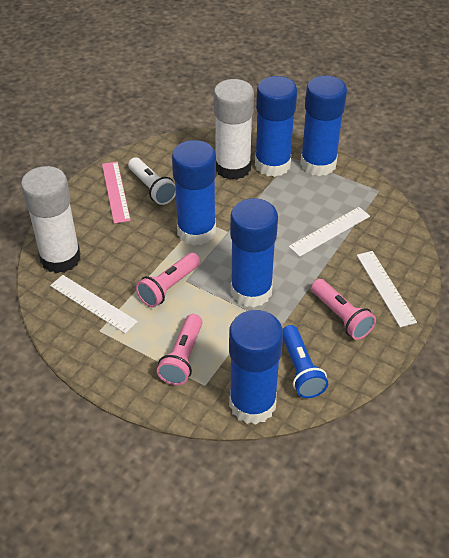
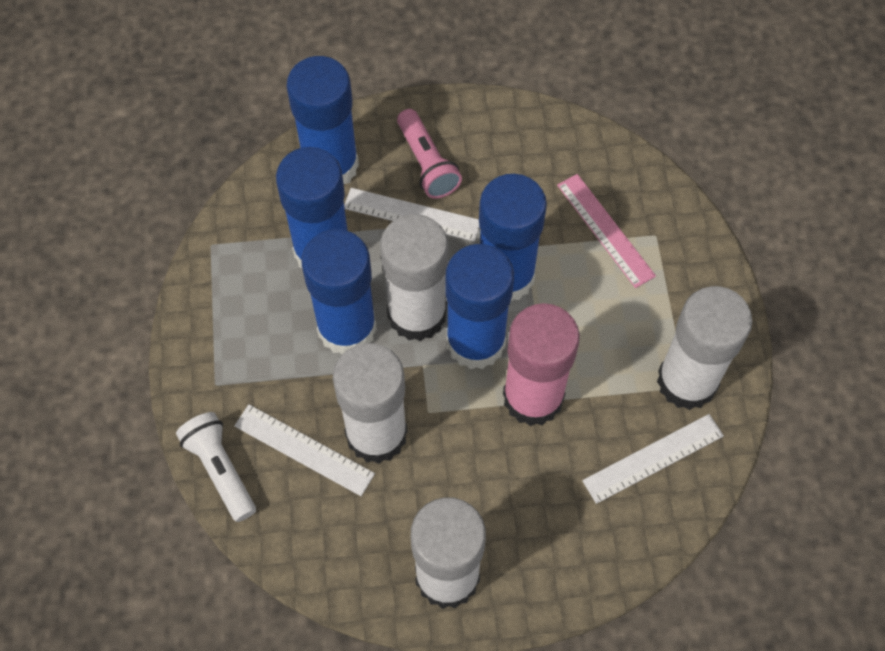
blue flashlight: 1 -> 0
pink flashlight: 3 -> 1
pink glue stick: 0 -> 1
white glue stick: 2 -> 4

